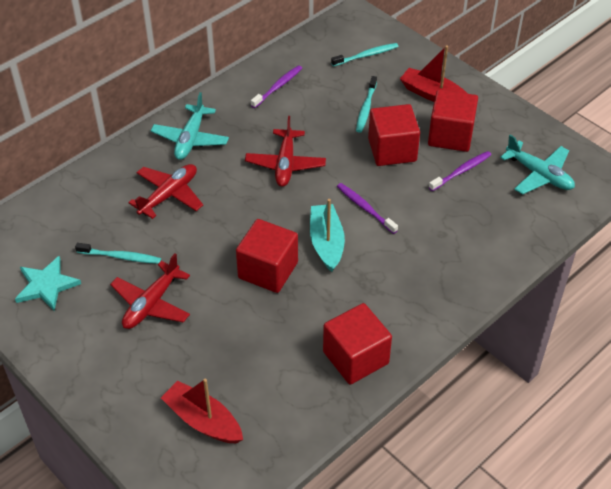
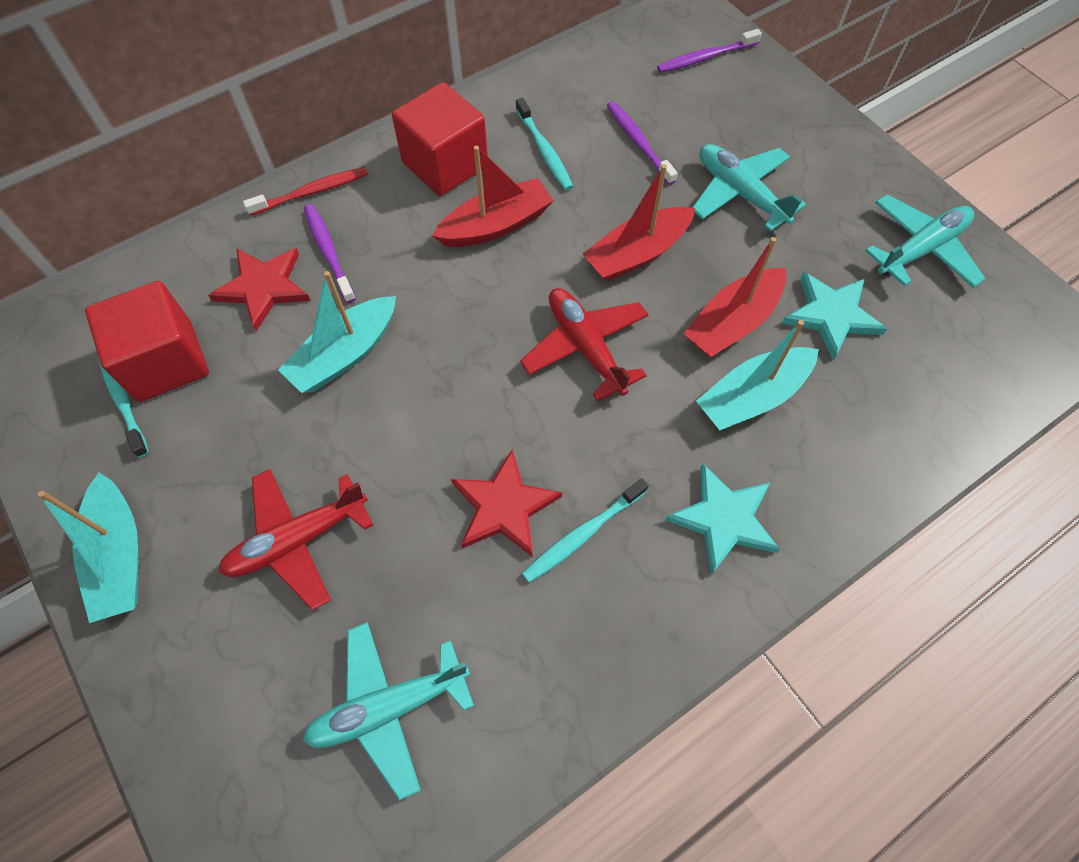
red boat: 2 -> 3
red cube: 4 -> 2
red plane: 3 -> 2
red star: 0 -> 2
red toothbrush: 0 -> 1
turquoise boat: 1 -> 3
turquoise plane: 2 -> 3
turquoise star: 1 -> 2

